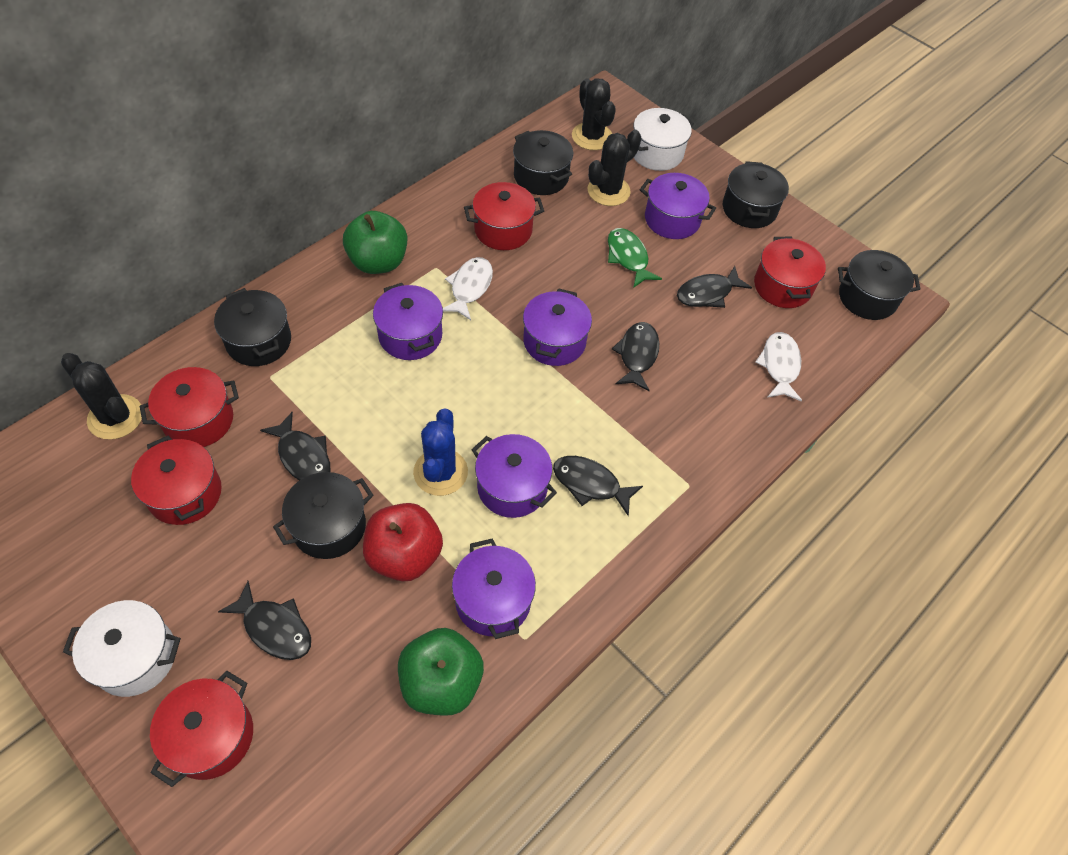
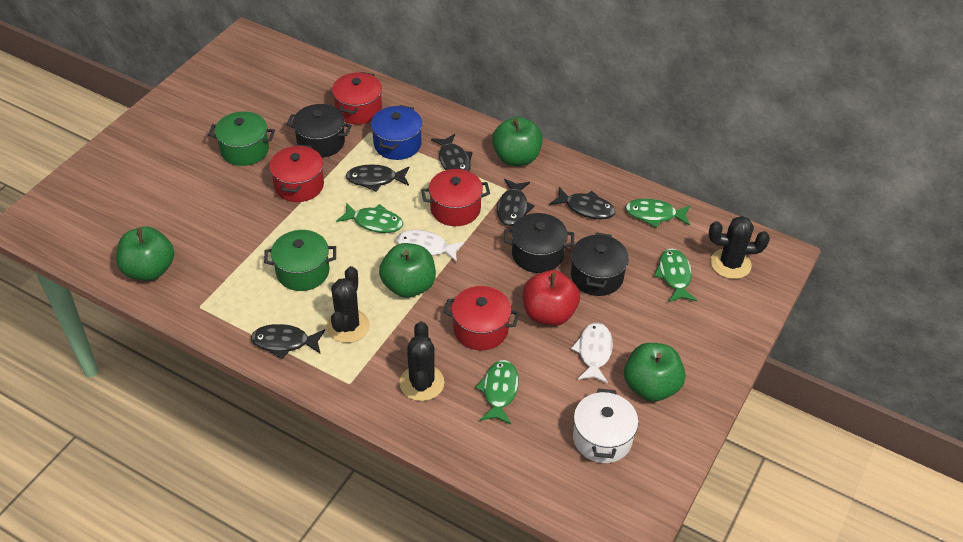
black pot: 5 -> 3
blue cactus: 1 -> 0
blue pot: 0 -> 1
green apple: 2 -> 4
green fish: 1 -> 4
green pot: 0 -> 2
purple pot: 5 -> 0
red pot: 5 -> 4
white pot: 2 -> 1

